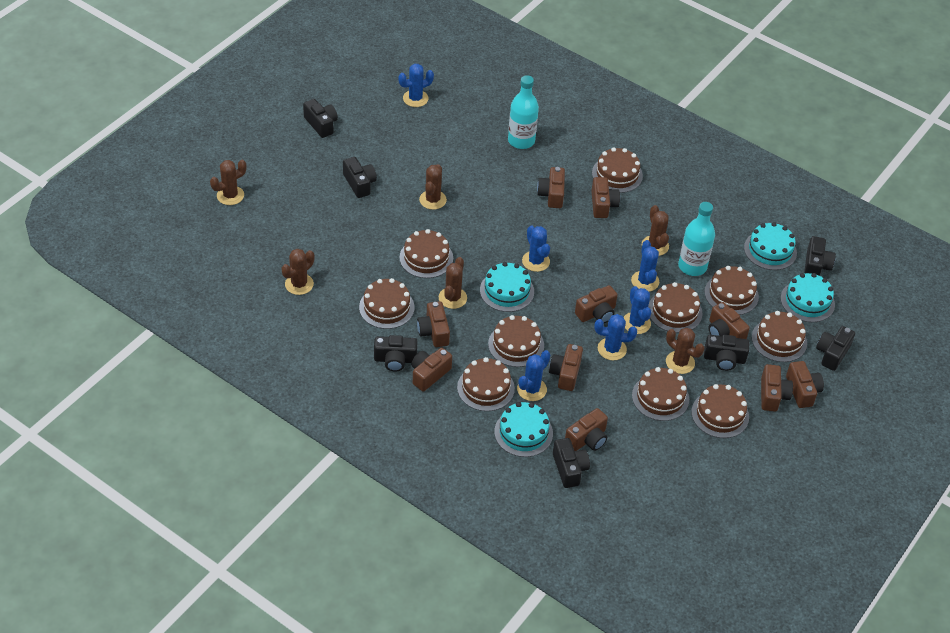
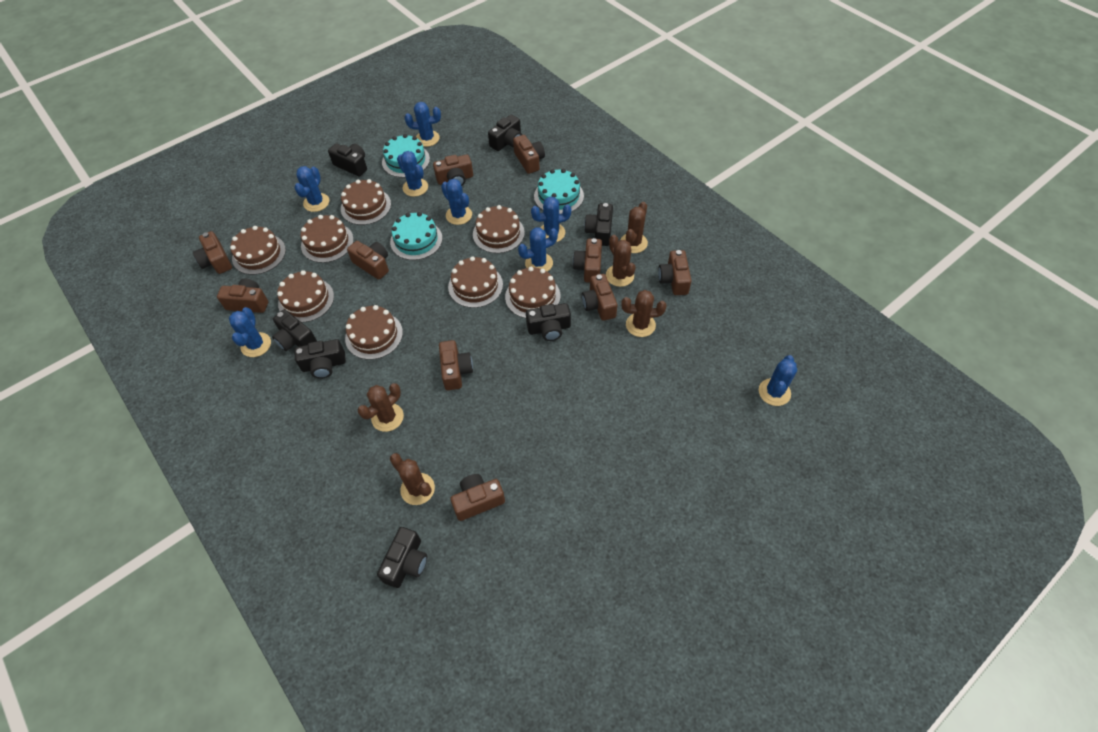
blue cactus: 6 -> 8
brown cactus: 6 -> 5
brown cake: 10 -> 8
turquoise bottle: 2 -> 0
turquoise cake: 4 -> 3

